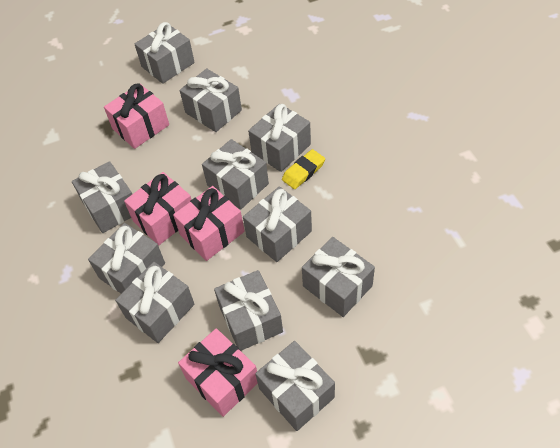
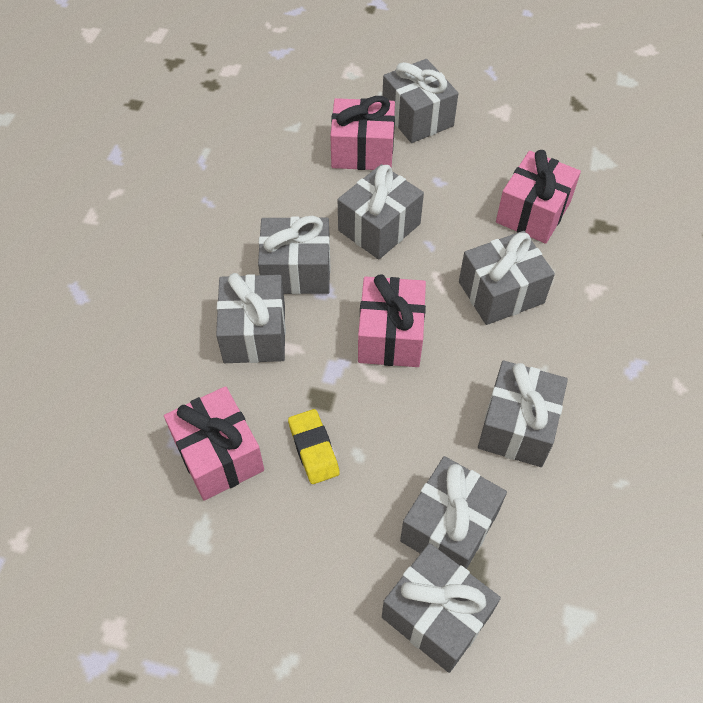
grey gift: 11 -> 8

